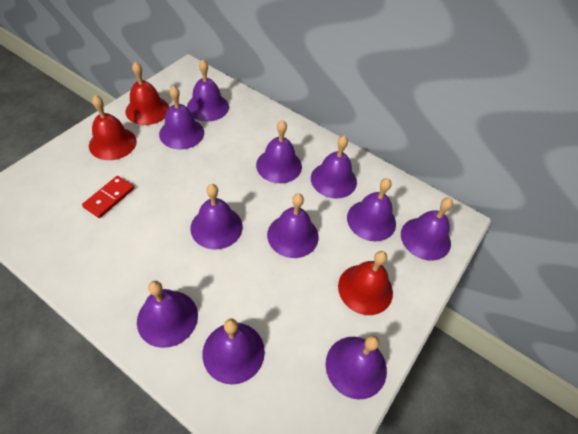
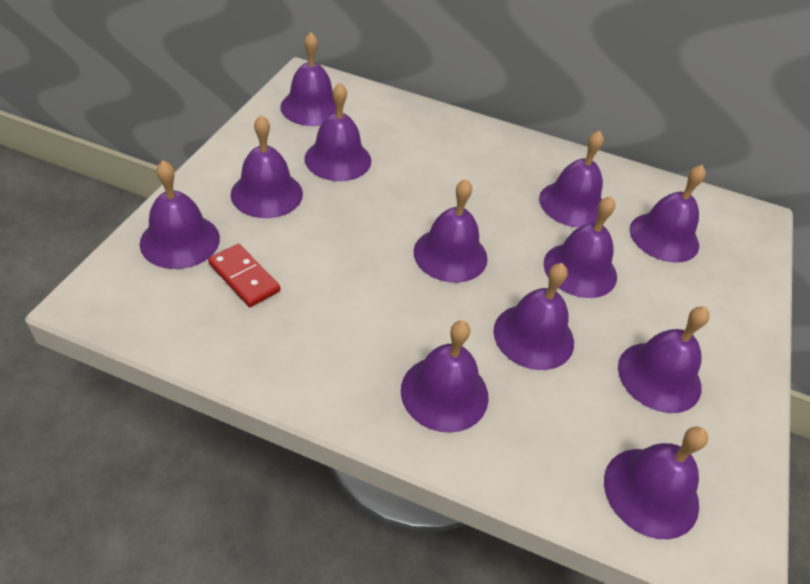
purple bell: 11 -> 12
red bell: 3 -> 0

